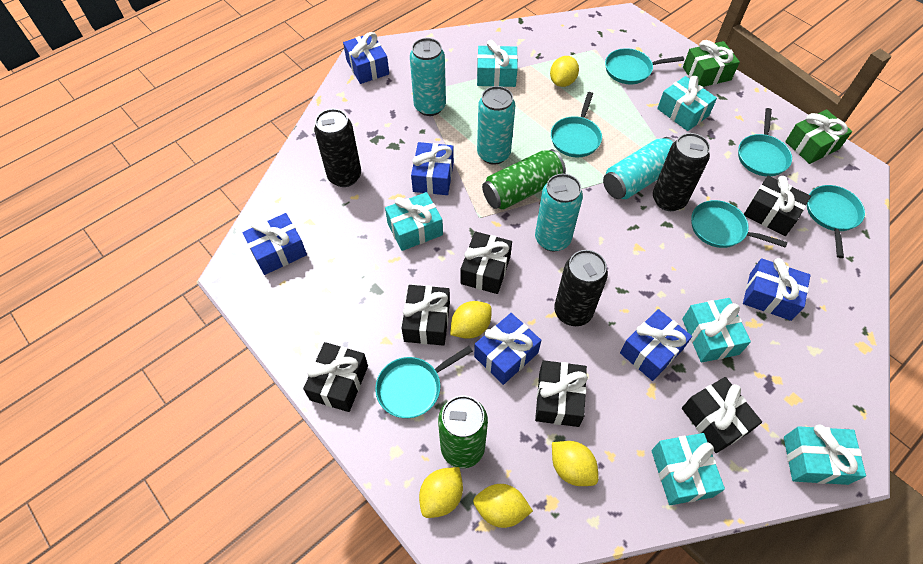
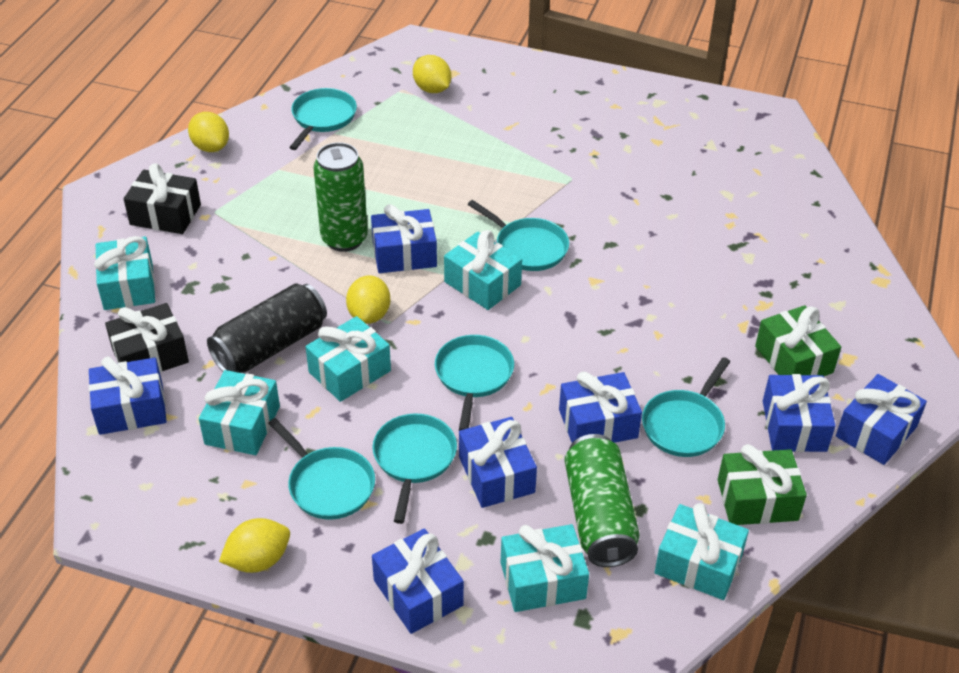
black can: 3 -> 1
black gift: 6 -> 2
blue gift: 6 -> 7
turquoise can: 4 -> 0
yellow lemon: 5 -> 4

